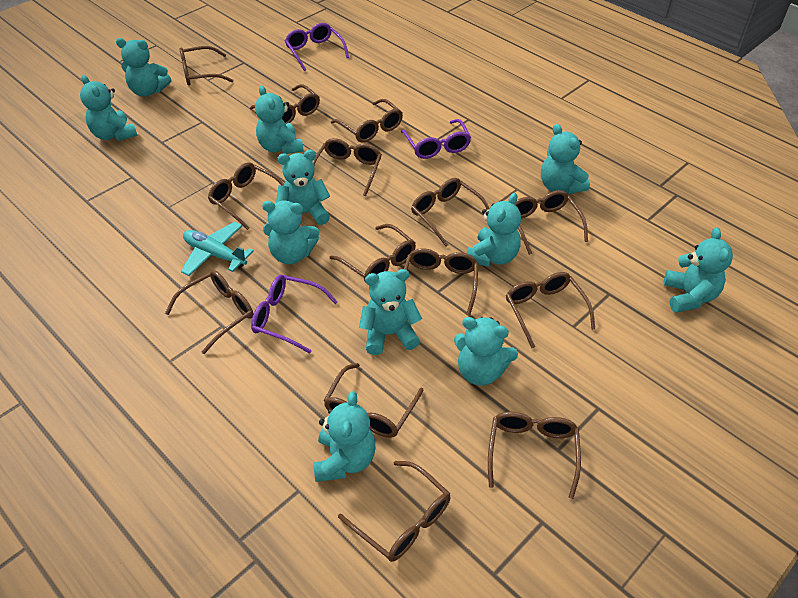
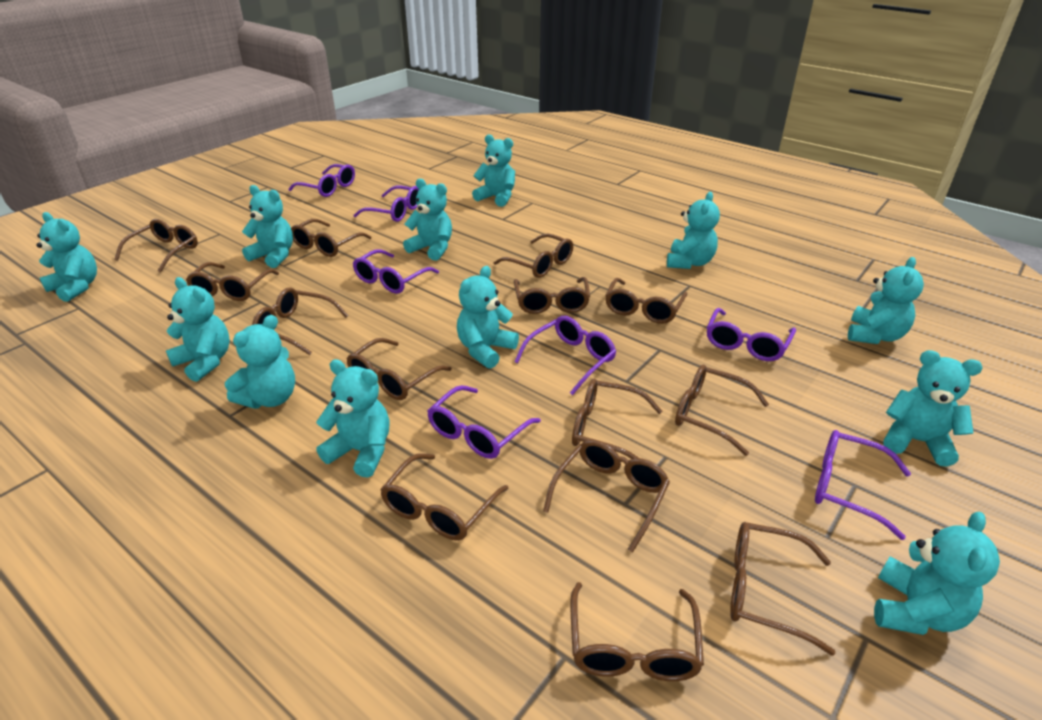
purple glasses: 3 -> 7
turquoise plane: 1 -> 0
turquoise teddy bear: 11 -> 12

